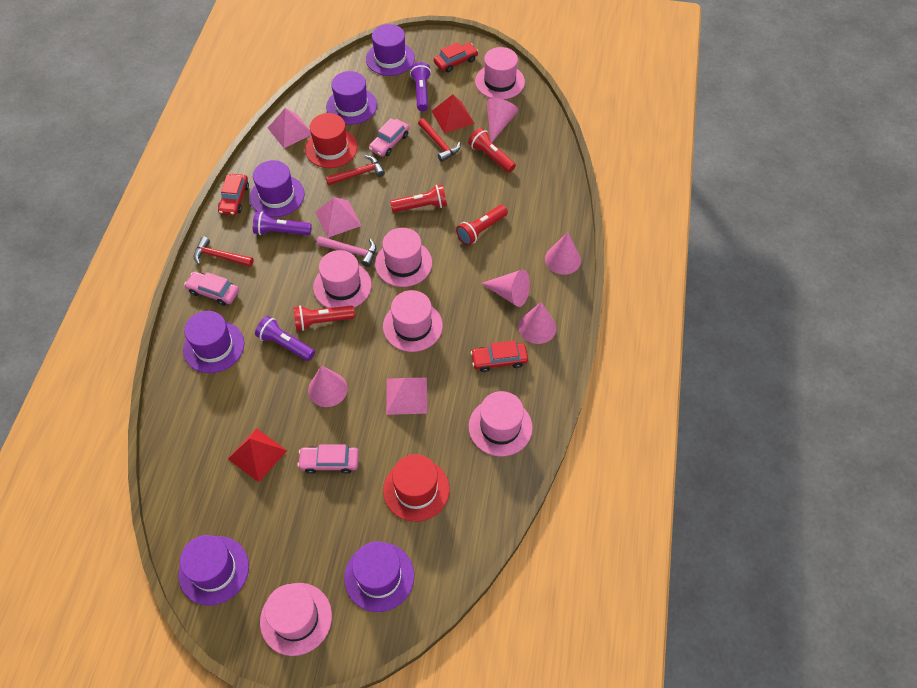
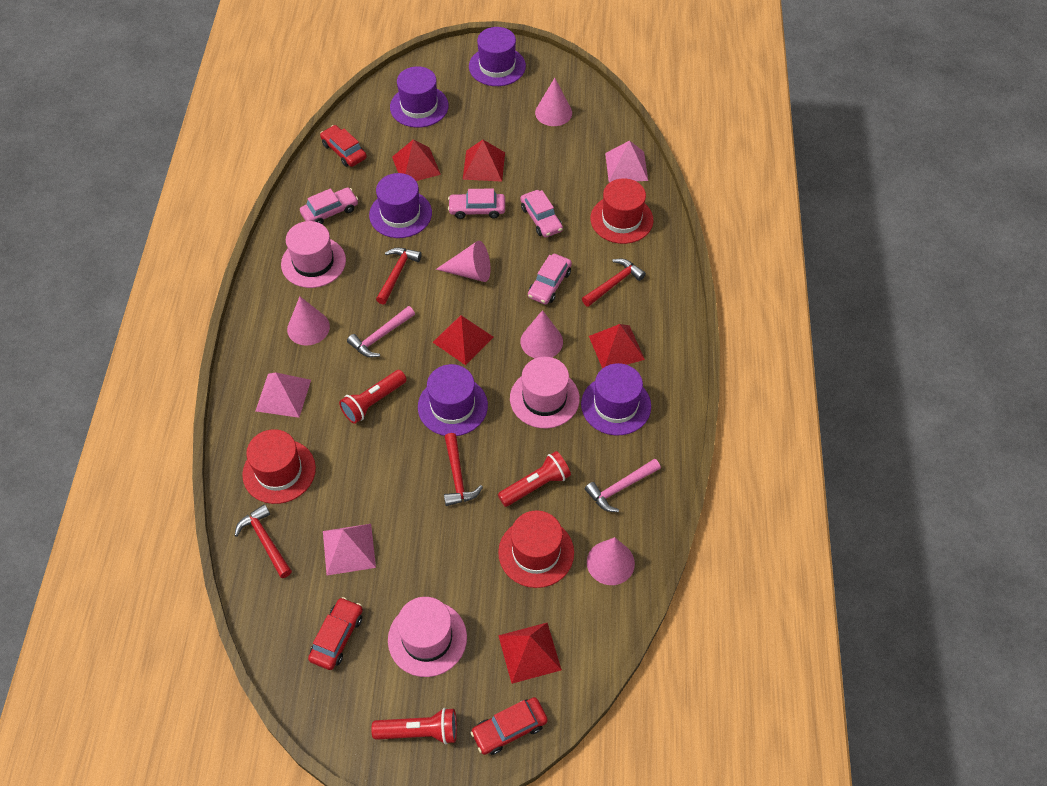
pink car: 3 -> 4
pink hammer: 1 -> 2
pink hat: 6 -> 3
purple flashlight: 3 -> 0
purple hat: 6 -> 5
red flashlight: 4 -> 3
red hammer: 3 -> 4
red hat: 2 -> 3
red pyramid: 2 -> 5

